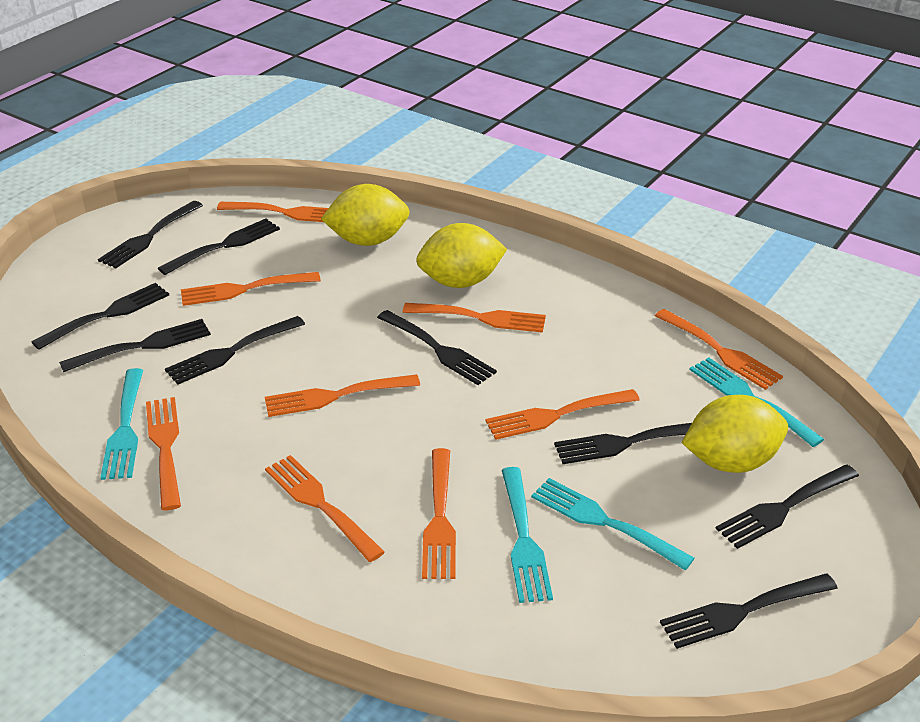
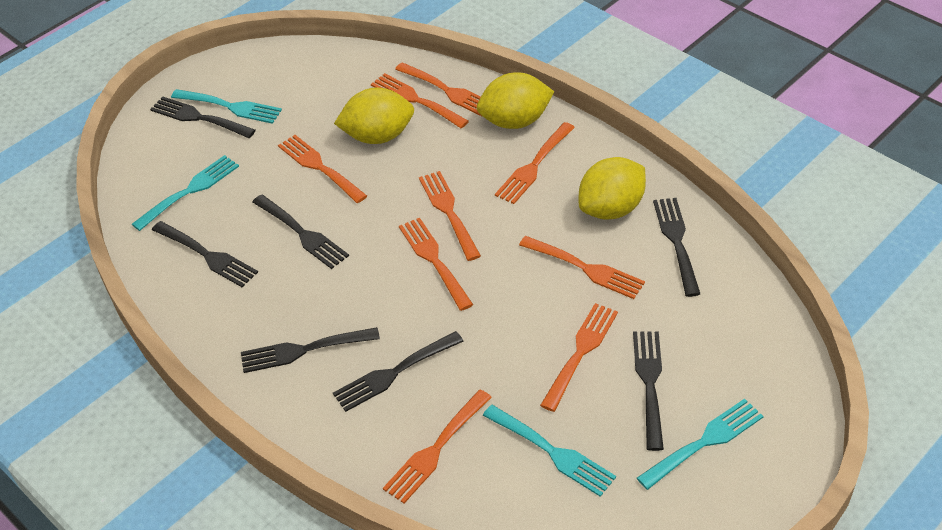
black fork: 9 -> 7

